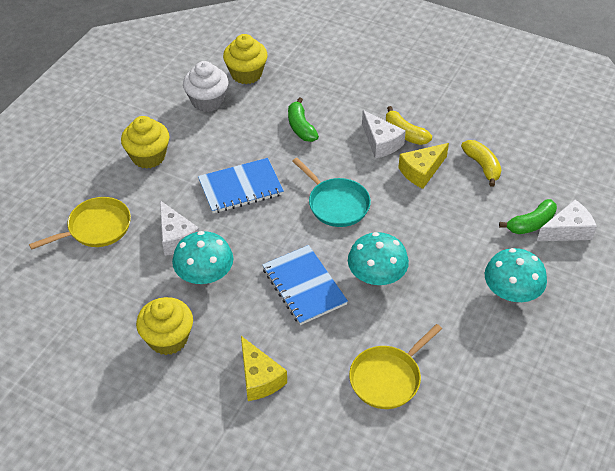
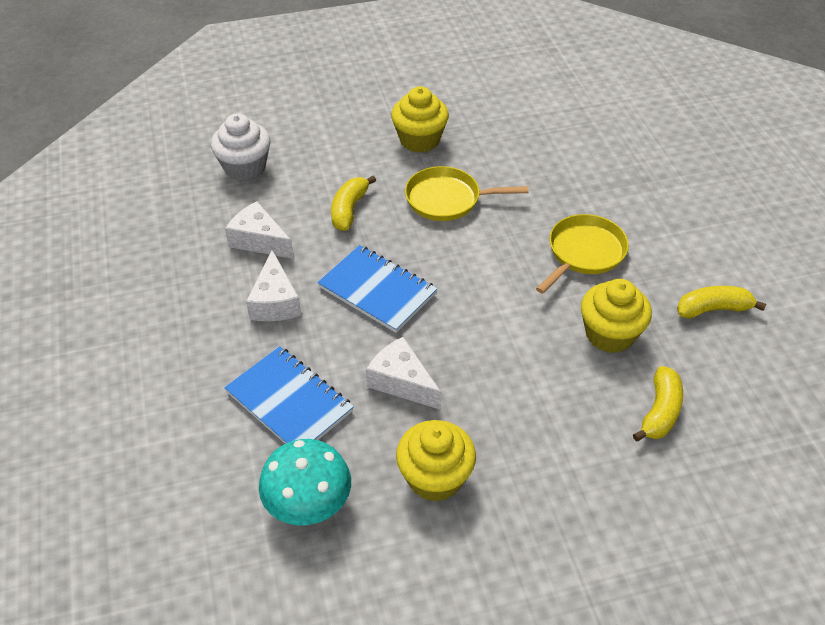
green banana: 2 -> 0
turquoise mushroom: 3 -> 1
turquoise pan: 1 -> 0
yellow banana: 2 -> 3
yellow cheese: 2 -> 0

